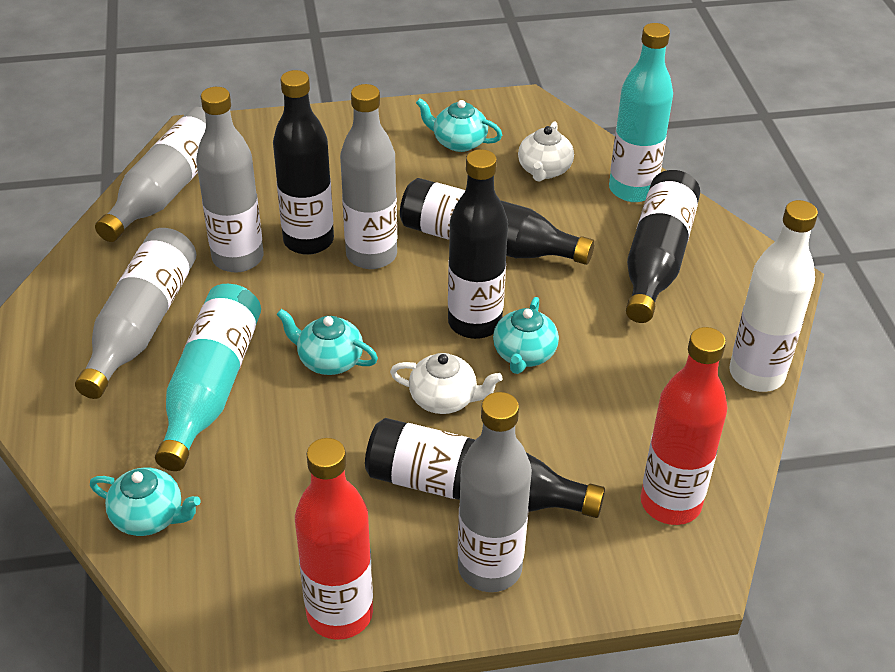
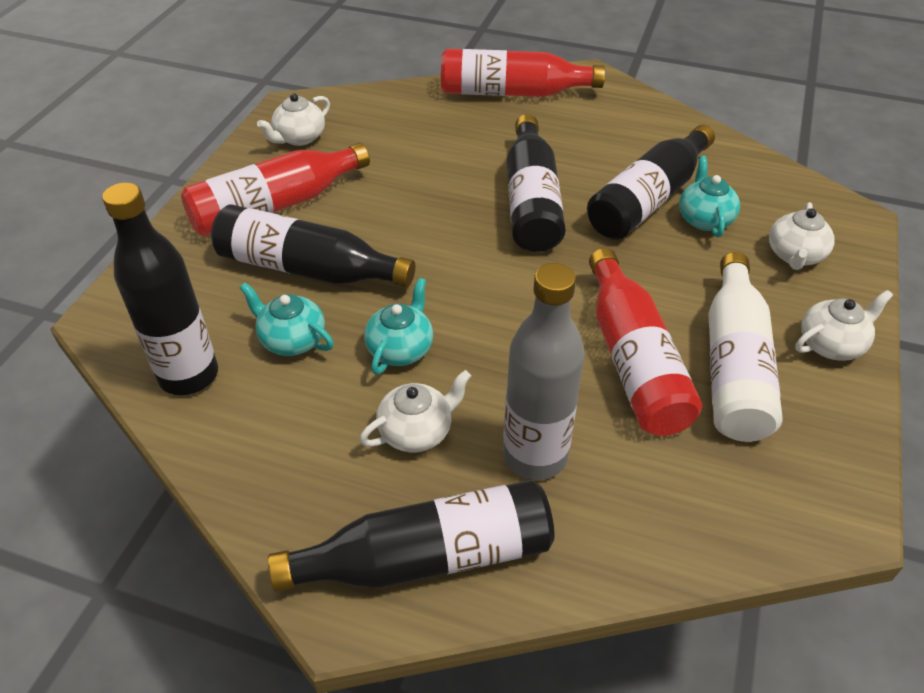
grey bottle: 5 -> 1
red bottle: 2 -> 3
turquoise bottle: 2 -> 0
turquoise teapot: 4 -> 3
white teapot: 2 -> 4

